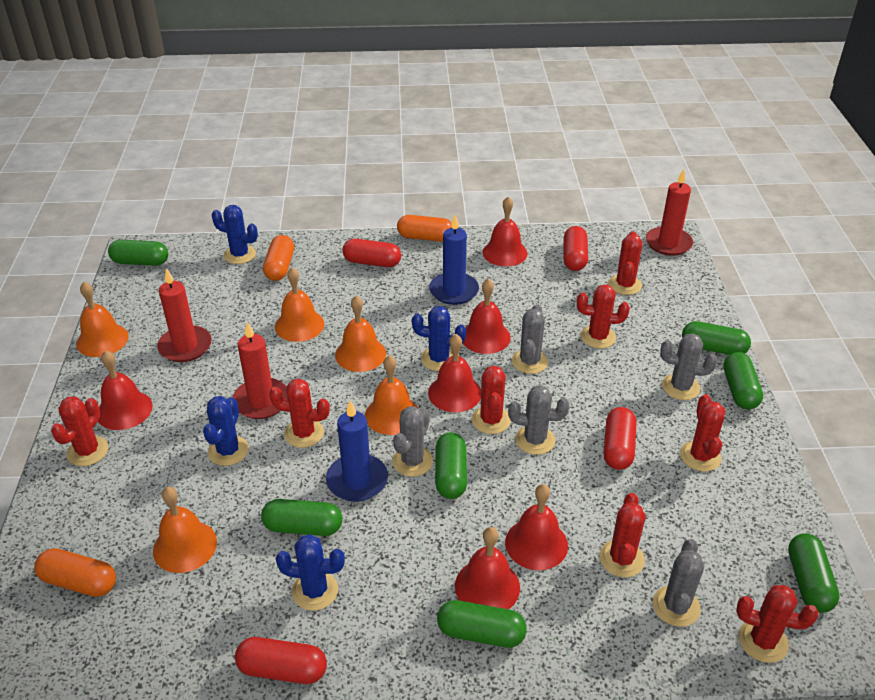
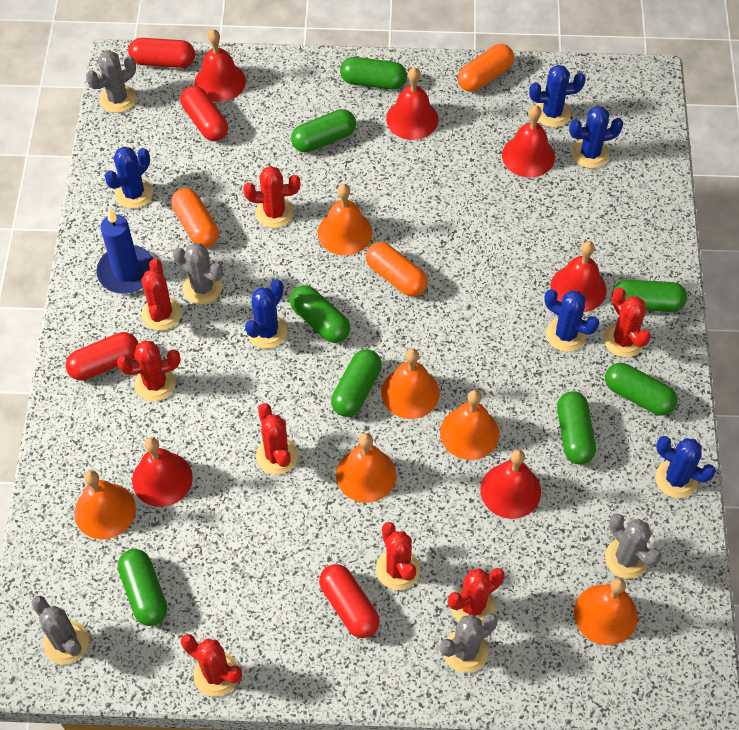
blue cactus: 4 -> 6
blue candle: 2 -> 1
green capsule: 7 -> 8
orange bell: 5 -> 6
red candle: 3 -> 0

